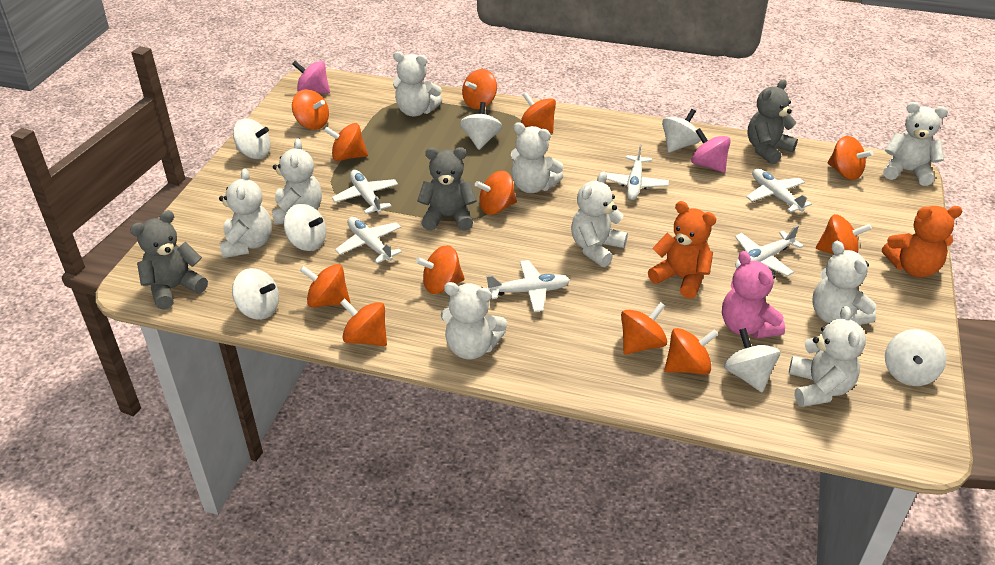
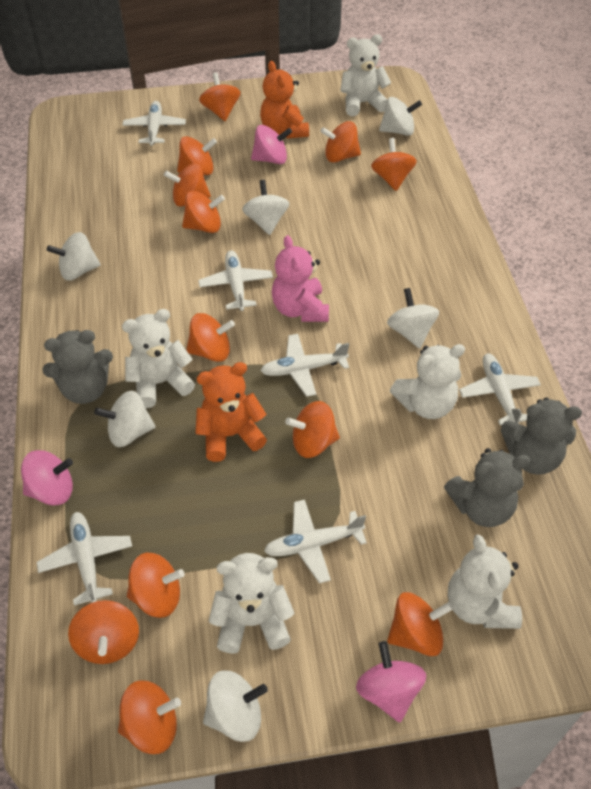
pink spinning top: 2 -> 3
white spinning top: 7 -> 6
white teddy bear: 9 -> 5

